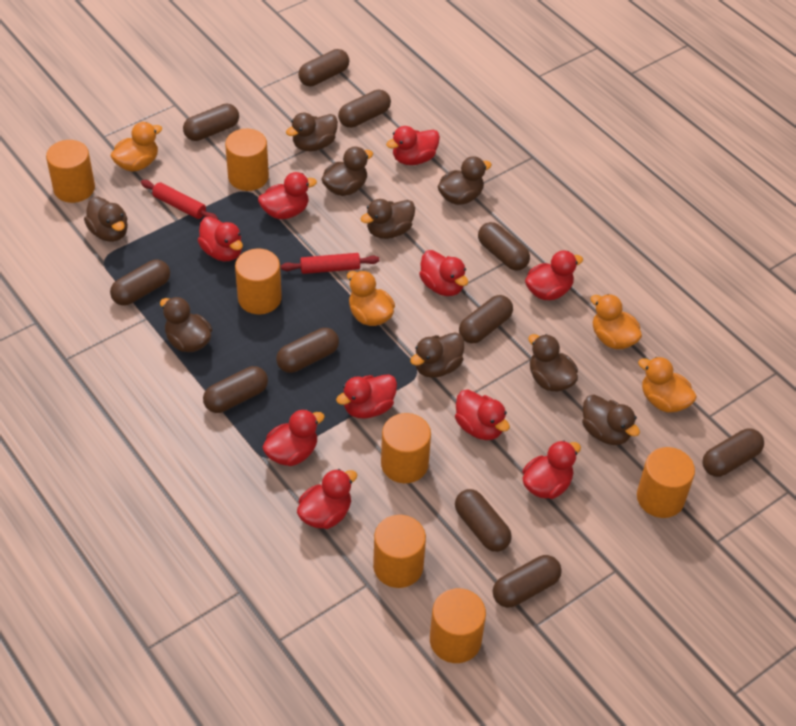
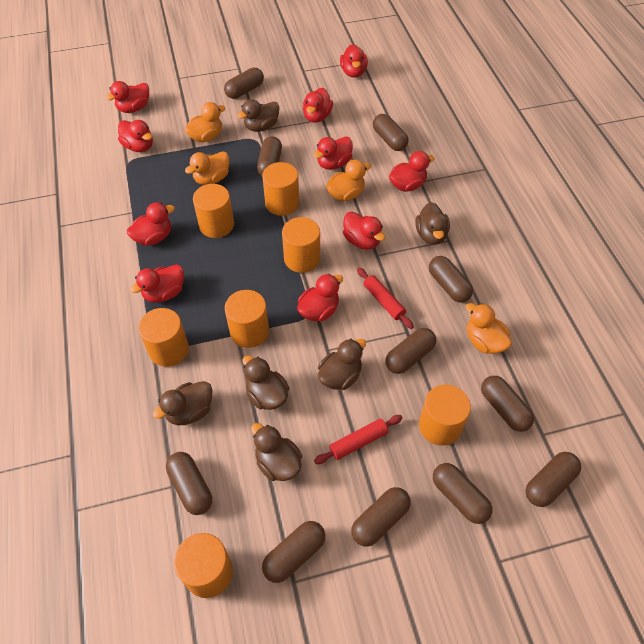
brown duck: 9 -> 6

